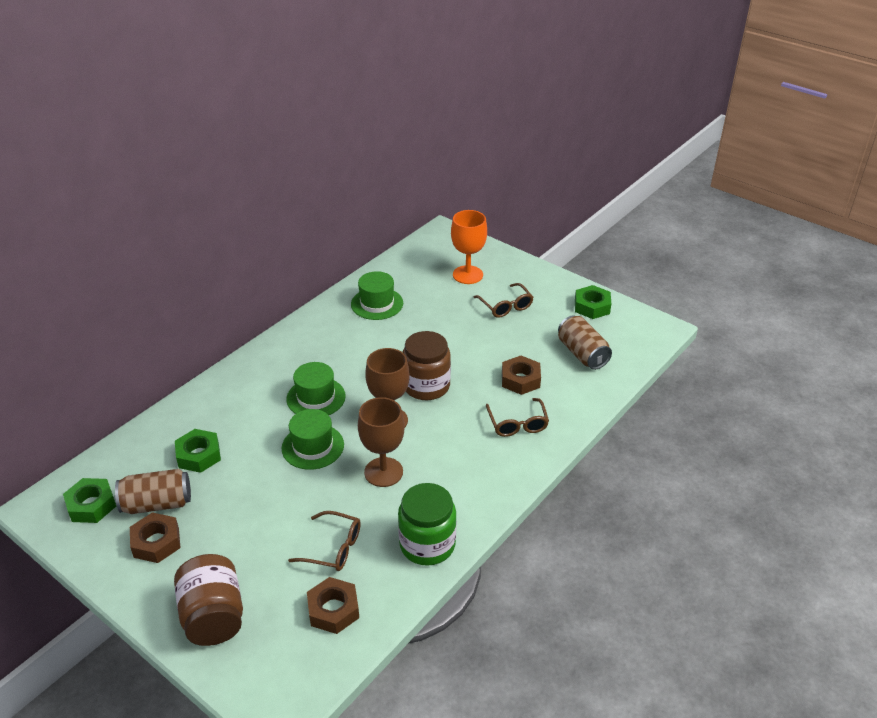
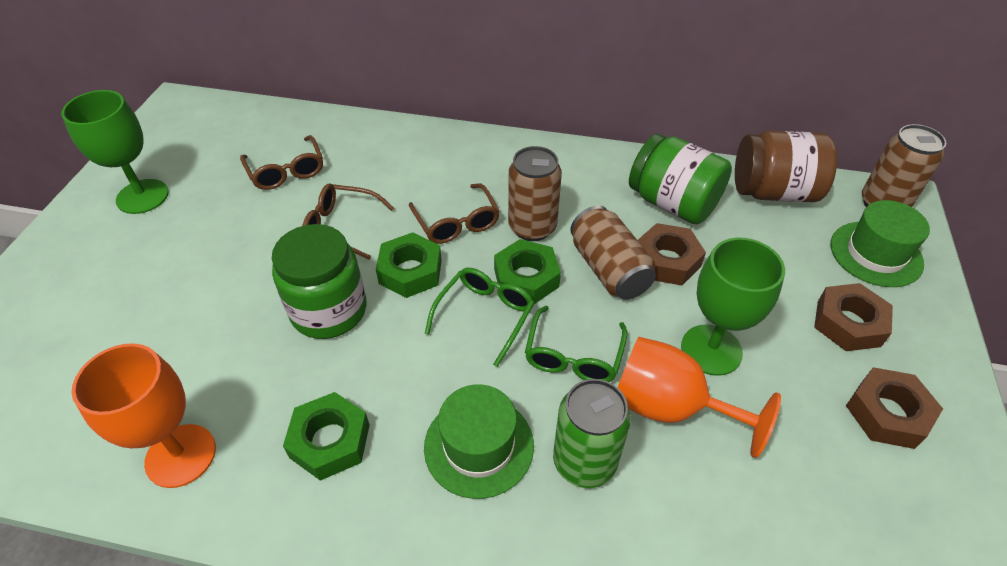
brown can: 2 -> 3
brown goblet: 2 -> 0
brown jar: 2 -> 1
green can: 0 -> 1
green glasses: 0 -> 2
green goblet: 0 -> 2
green hat: 3 -> 2
green jar: 1 -> 2
orange goblet: 1 -> 2

